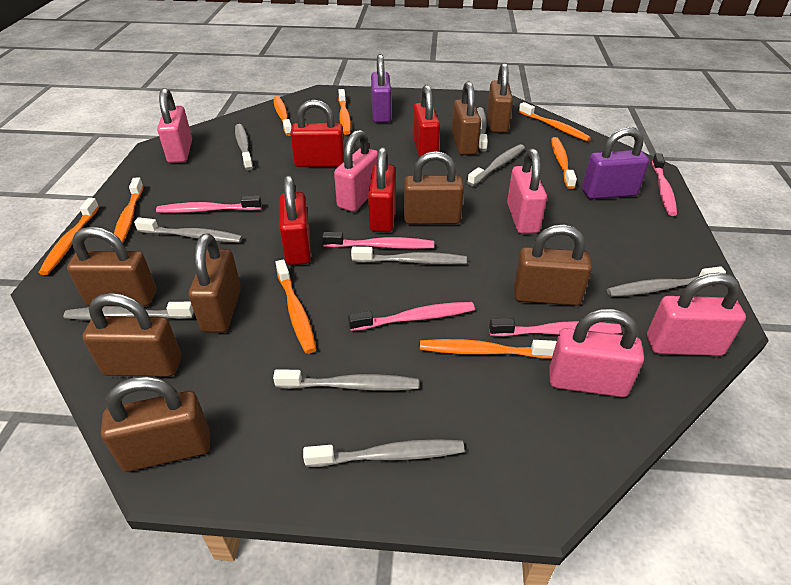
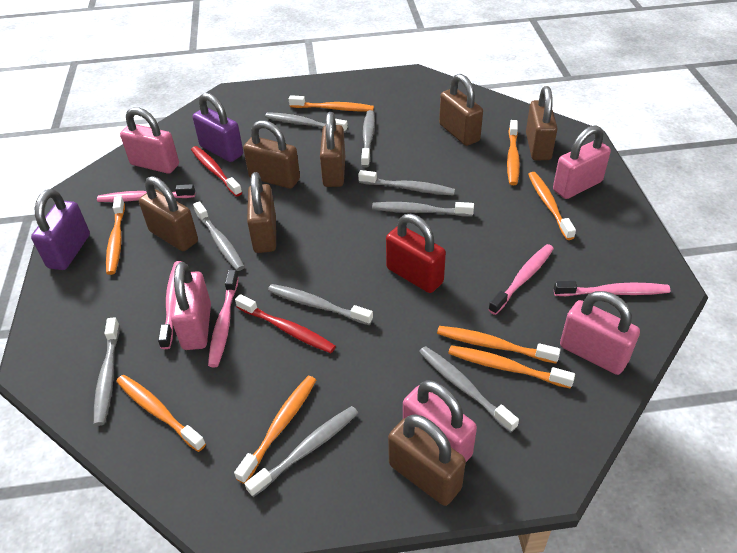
brown padlock: 8 -> 7
red padlock: 4 -> 1
red toothbrush: 0 -> 2

